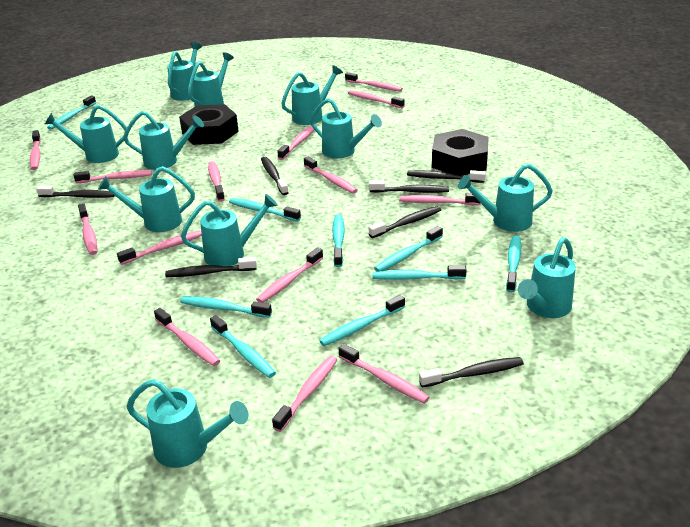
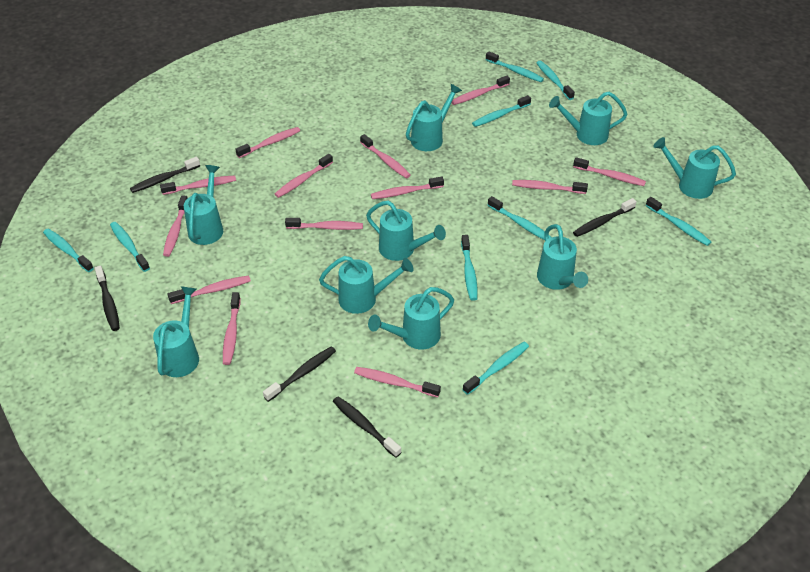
black nut: 2 -> 0
black toothbrush: 7 -> 5
pink toothbrush: 14 -> 13
turquoise watering can: 11 -> 9

